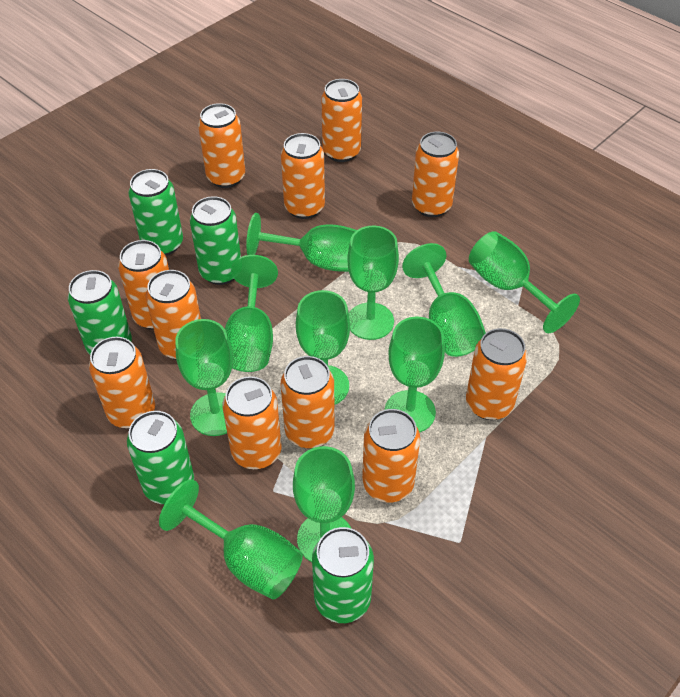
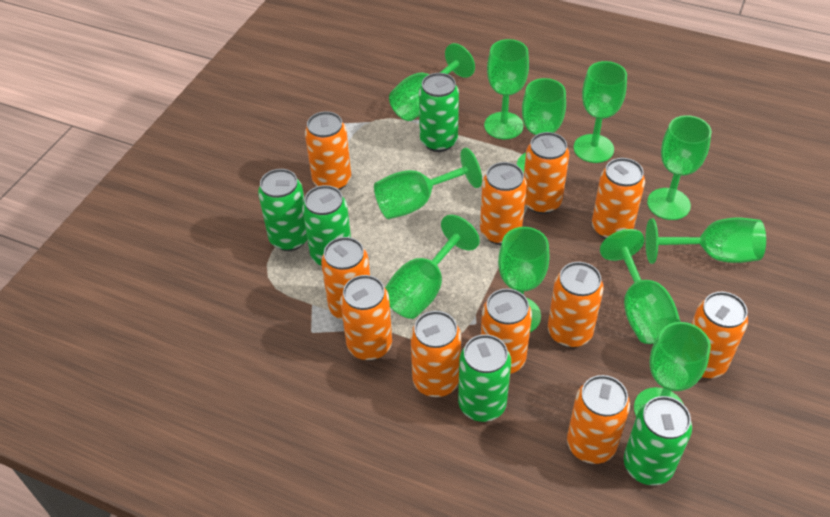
green goblet: 10 -> 11

